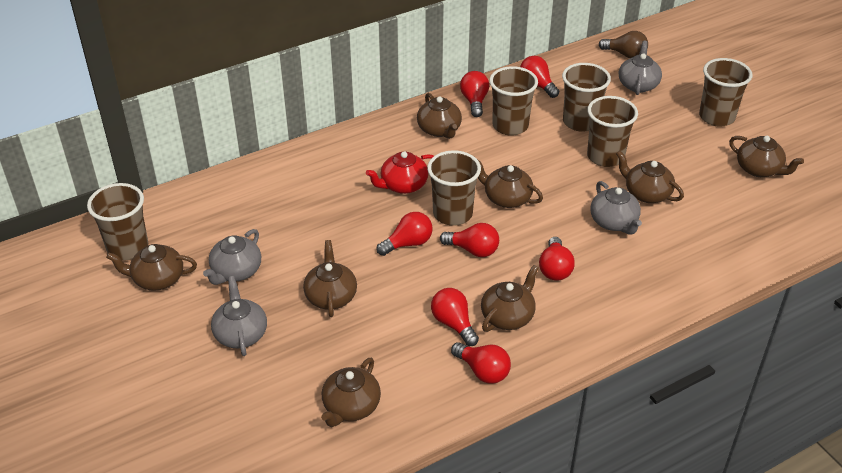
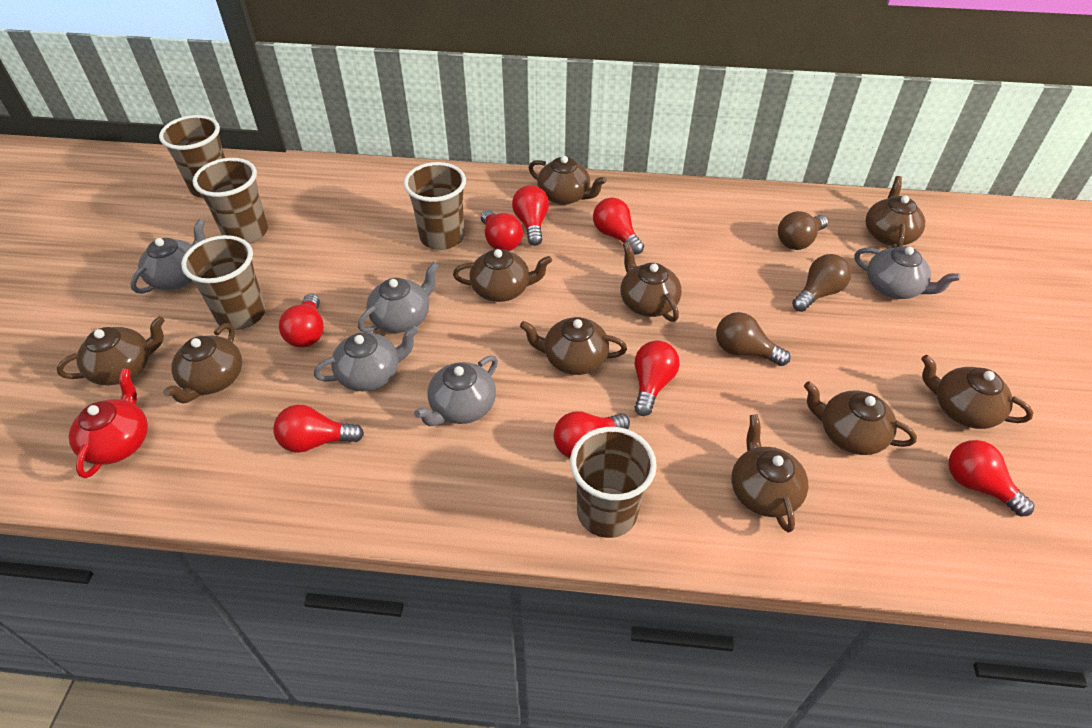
brown cup: 6 -> 5
brown light bulb: 1 -> 3
brown teapot: 8 -> 10
grey teapot: 4 -> 5
red light bulb: 7 -> 8

